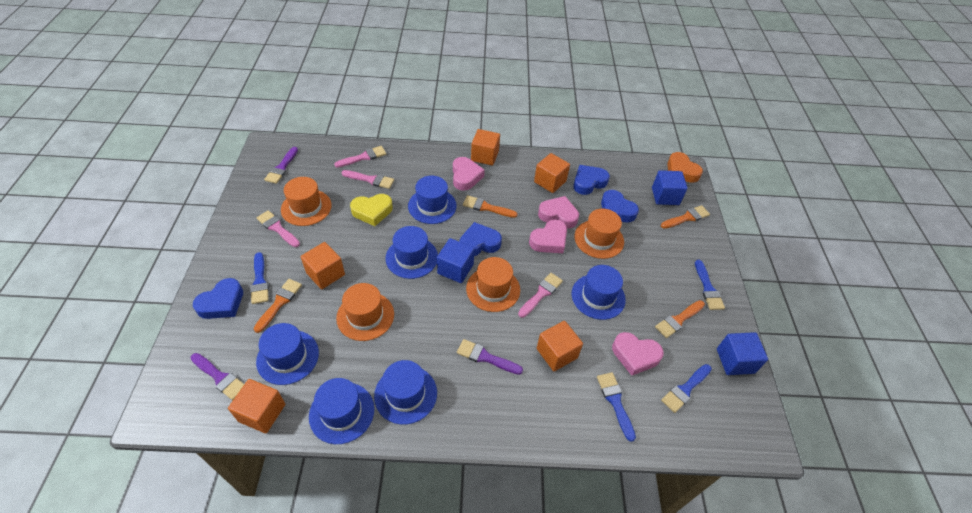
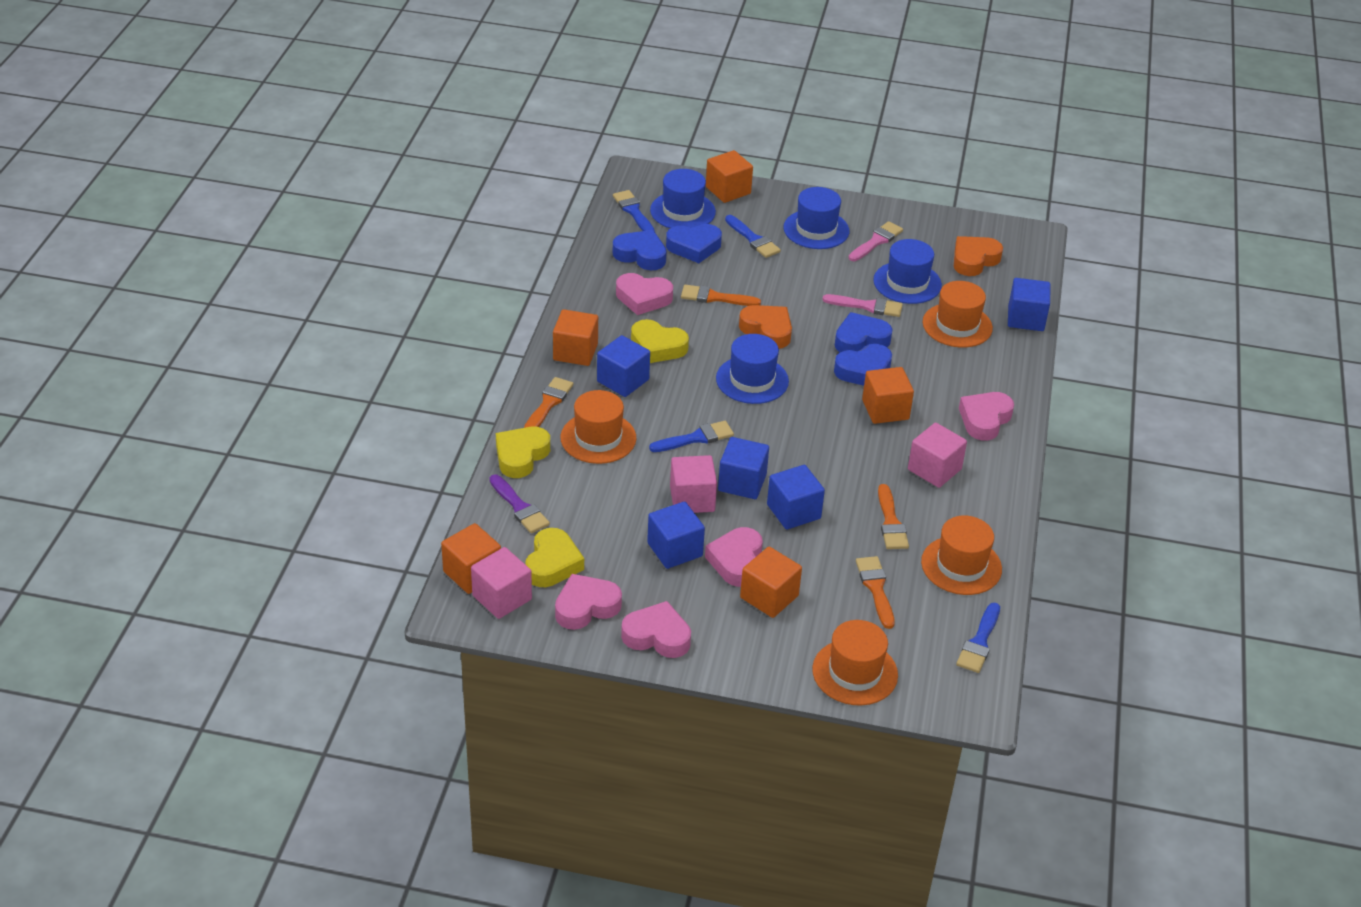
blue cube: 3 -> 5
blue hat: 6 -> 4
orange heart: 1 -> 2
pink brush: 4 -> 2
pink cube: 0 -> 3
pink heart: 4 -> 5
purple brush: 3 -> 1
yellow heart: 1 -> 3

